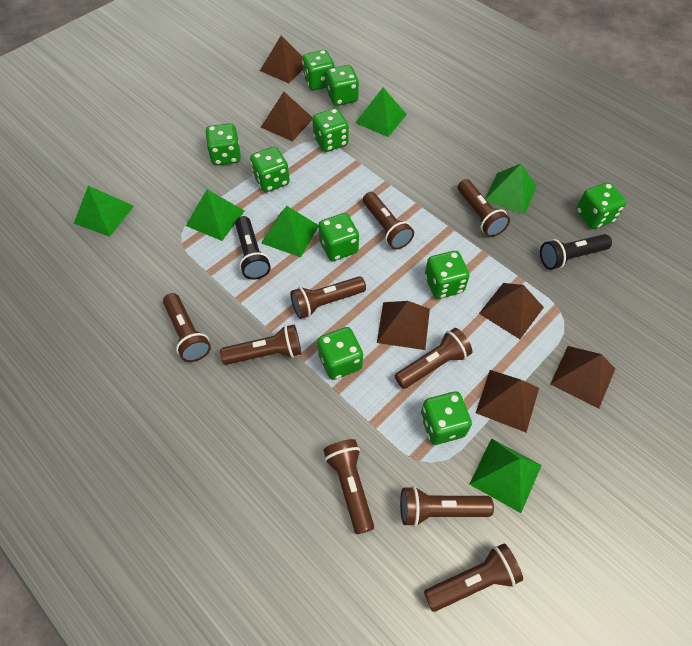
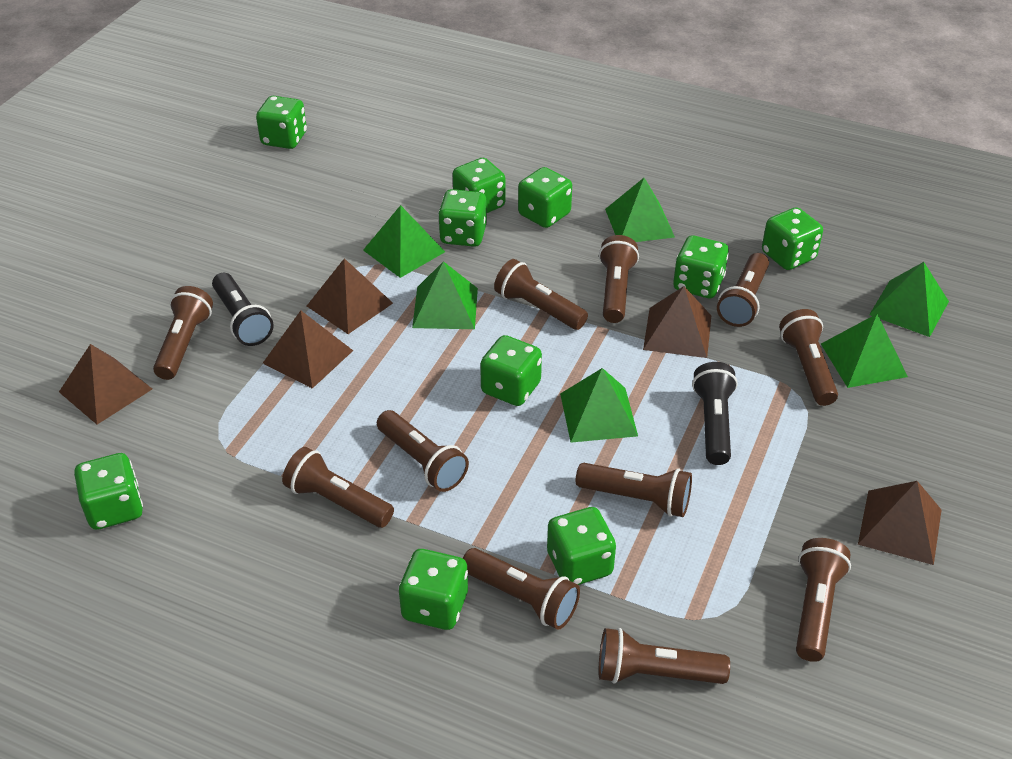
brown flashlight: 9 -> 11
brown pyramid: 6 -> 5

